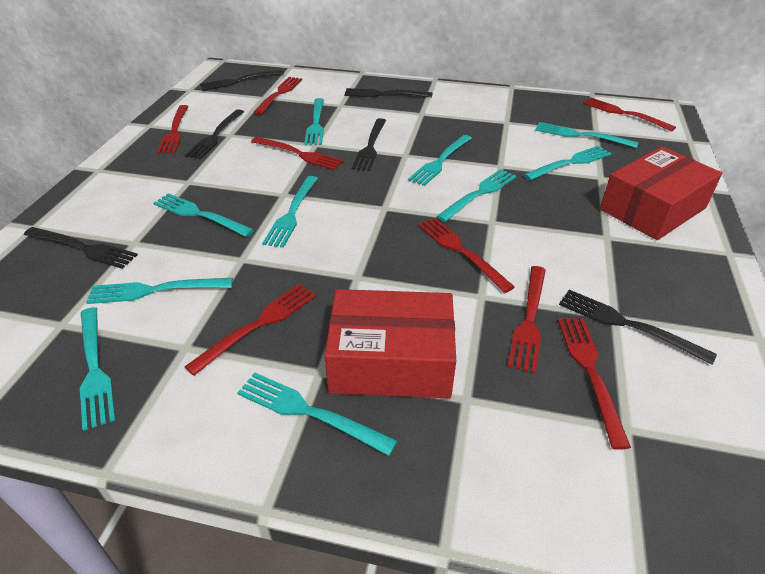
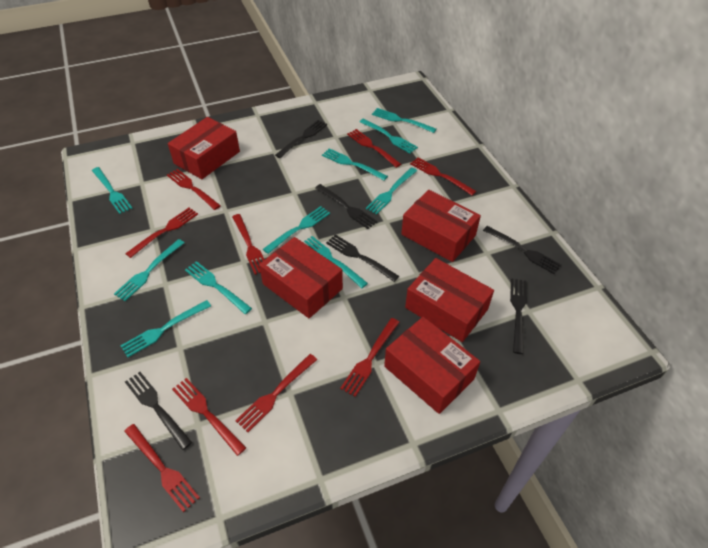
red box: 2 -> 5
red fork: 8 -> 9

